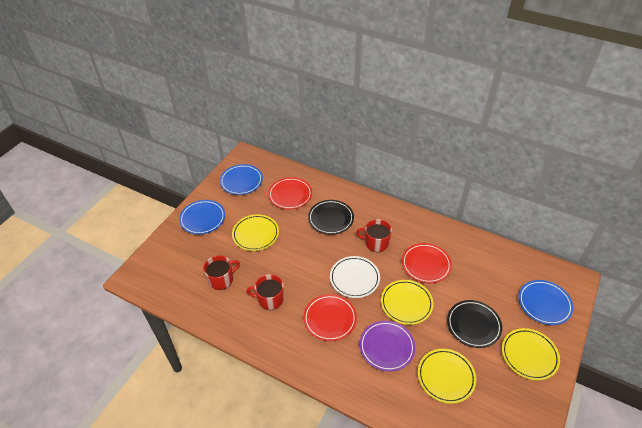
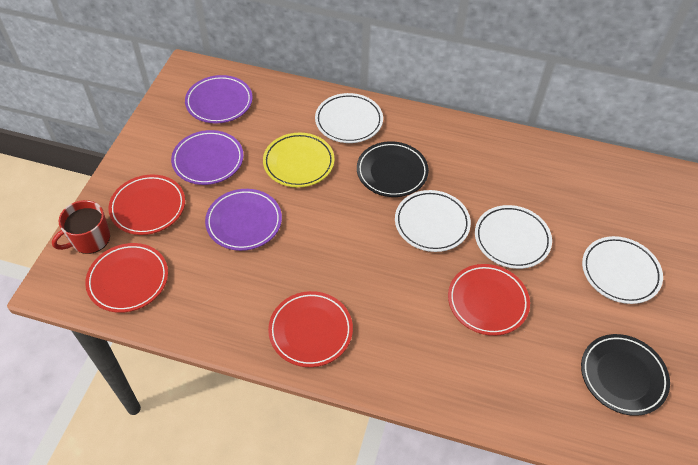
blue plate: 3 -> 0
purple plate: 1 -> 3
red mug: 3 -> 1
red plate: 3 -> 4
white plate: 1 -> 4
yellow plate: 4 -> 1

